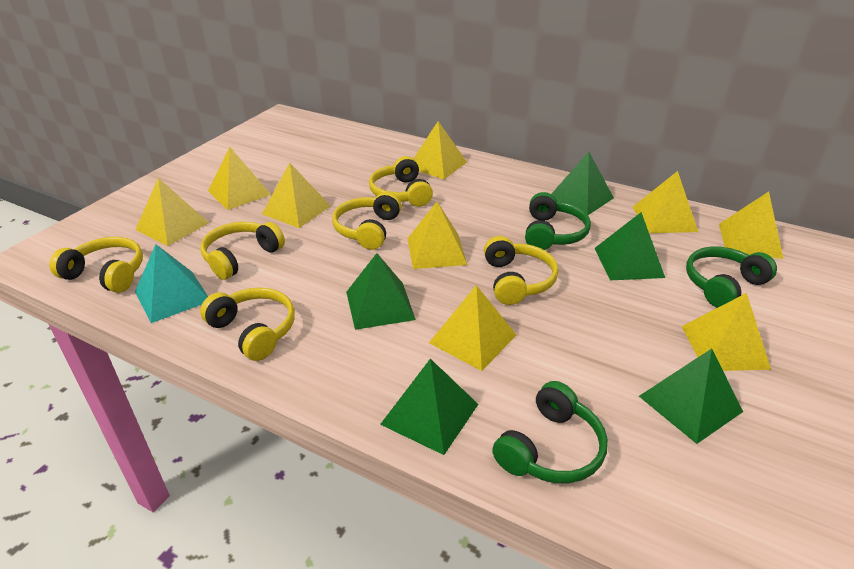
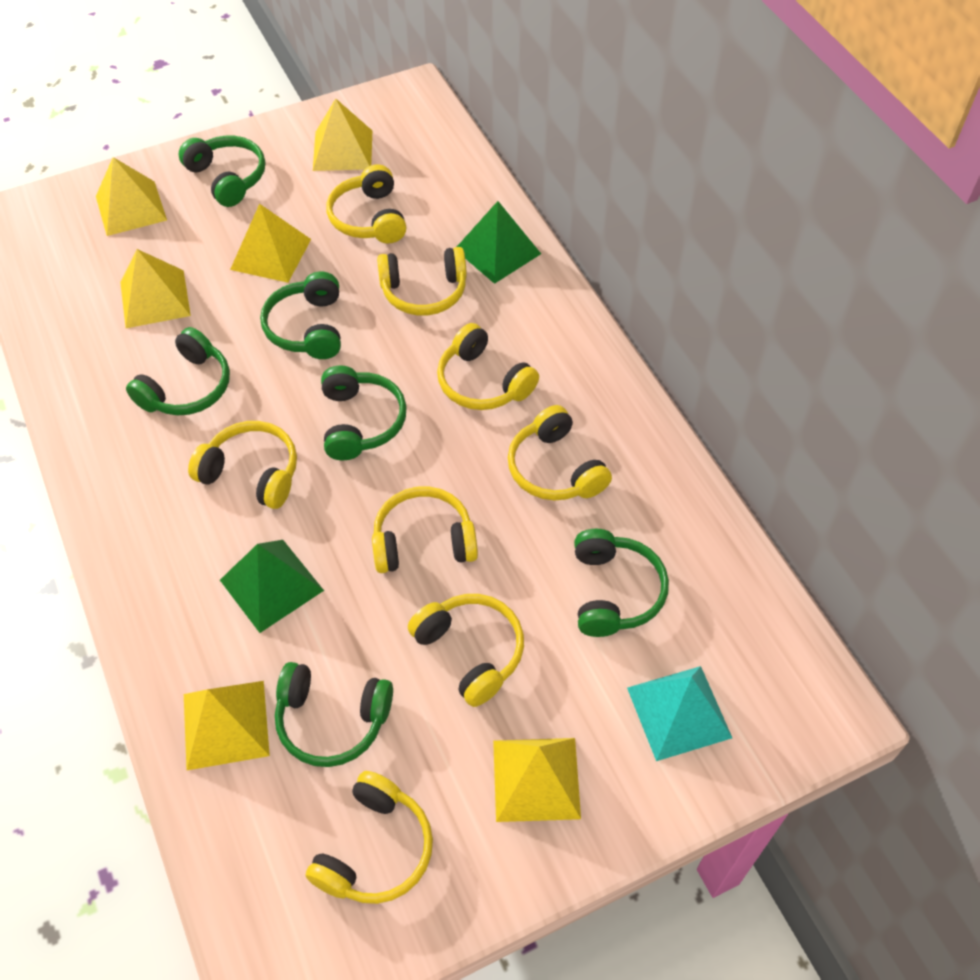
green headphones: 3 -> 6
green pyramid: 5 -> 2
yellow headphones: 6 -> 8
yellow pyramid: 9 -> 6

